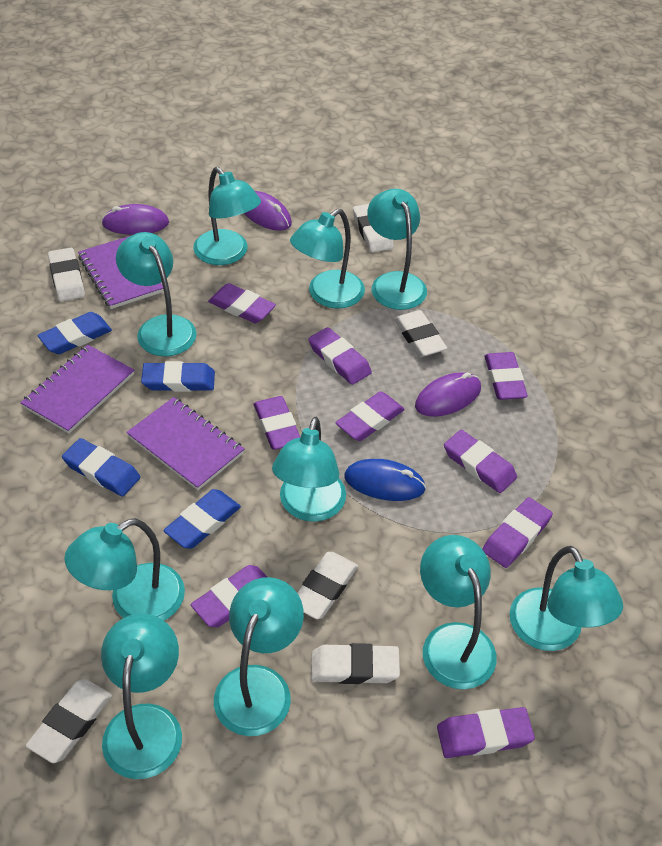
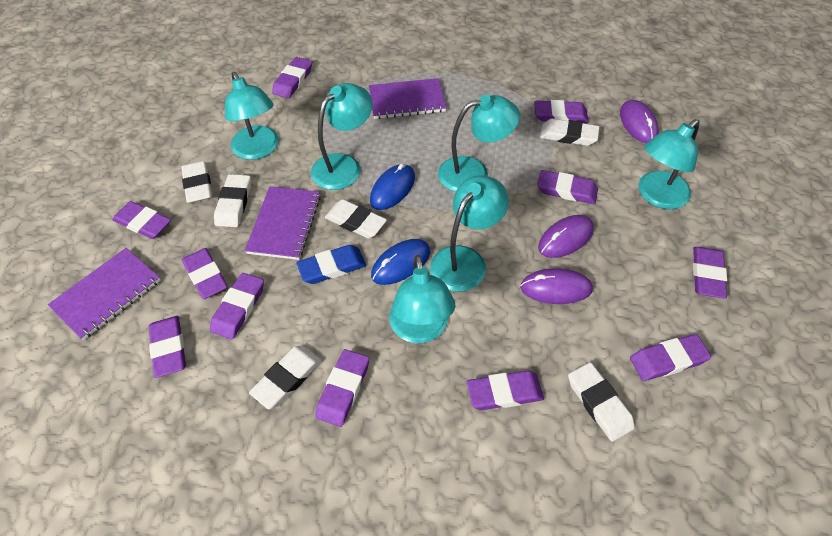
blue eraser: 4 -> 1
blue mouse: 1 -> 2
purple eraser: 9 -> 11
turquoise lamp: 10 -> 6

